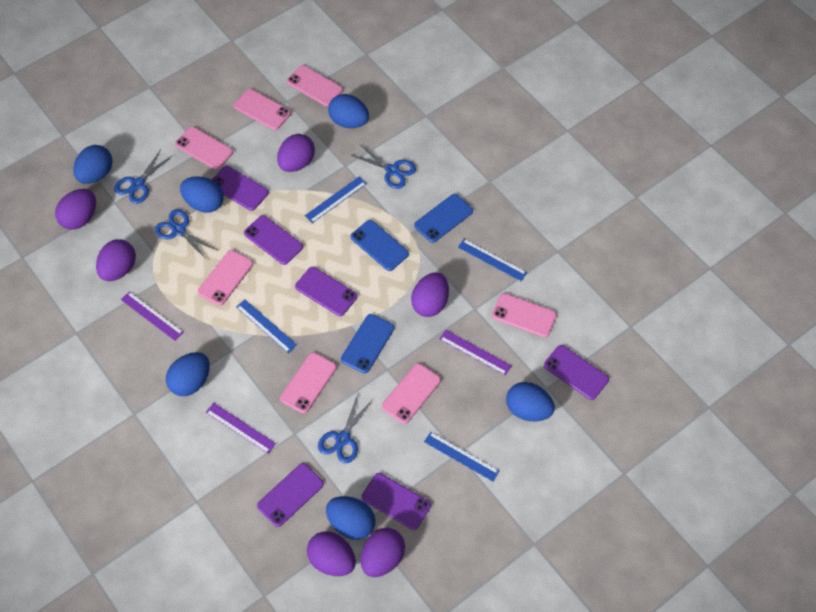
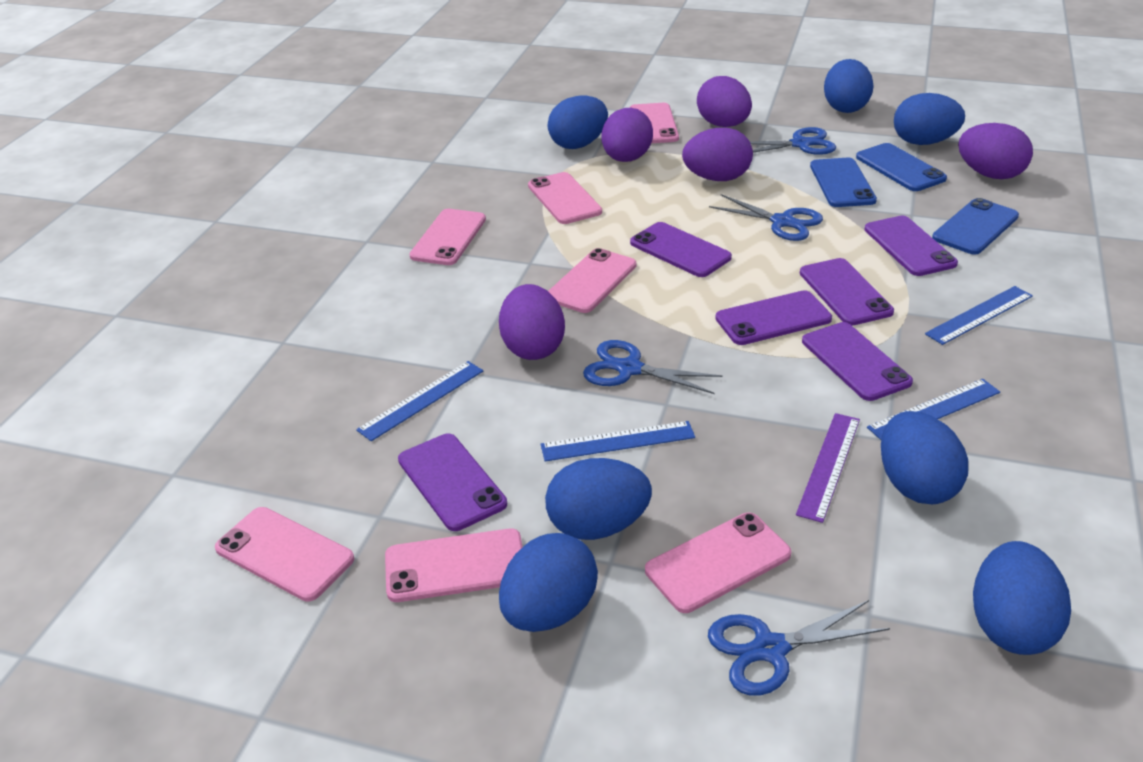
blue egg: 6 -> 7
purple egg: 6 -> 5
purple ruler: 3 -> 1

